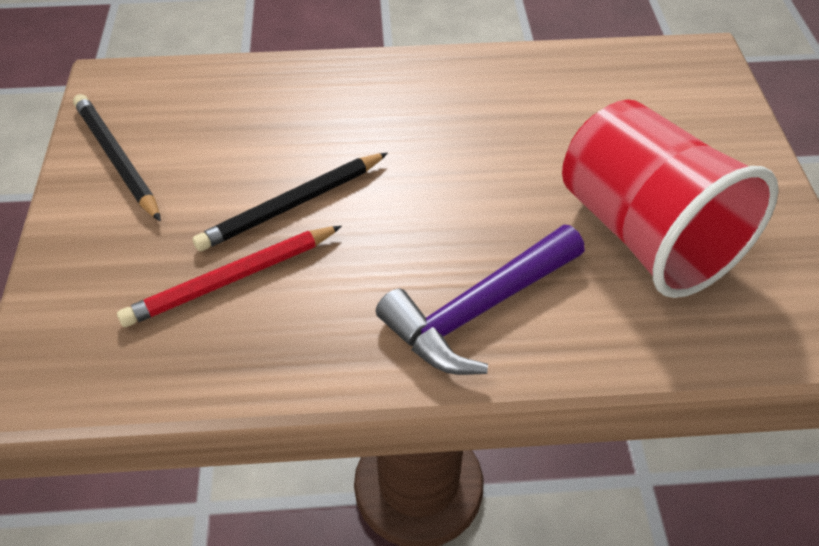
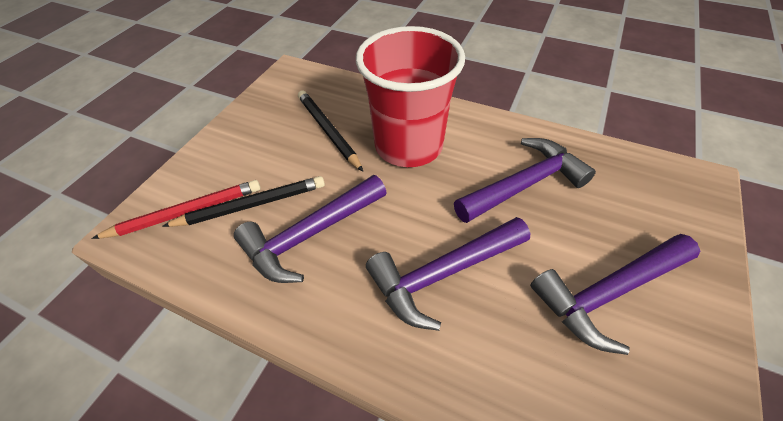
purple hammer: 1 -> 4

